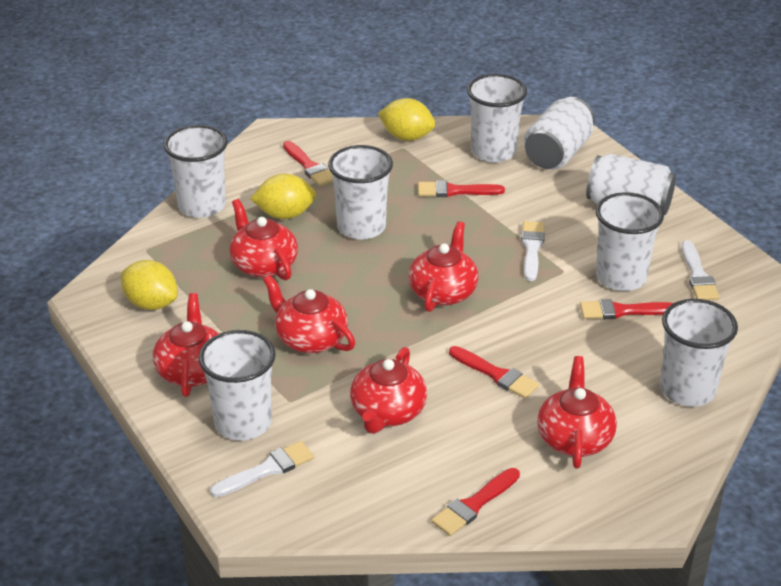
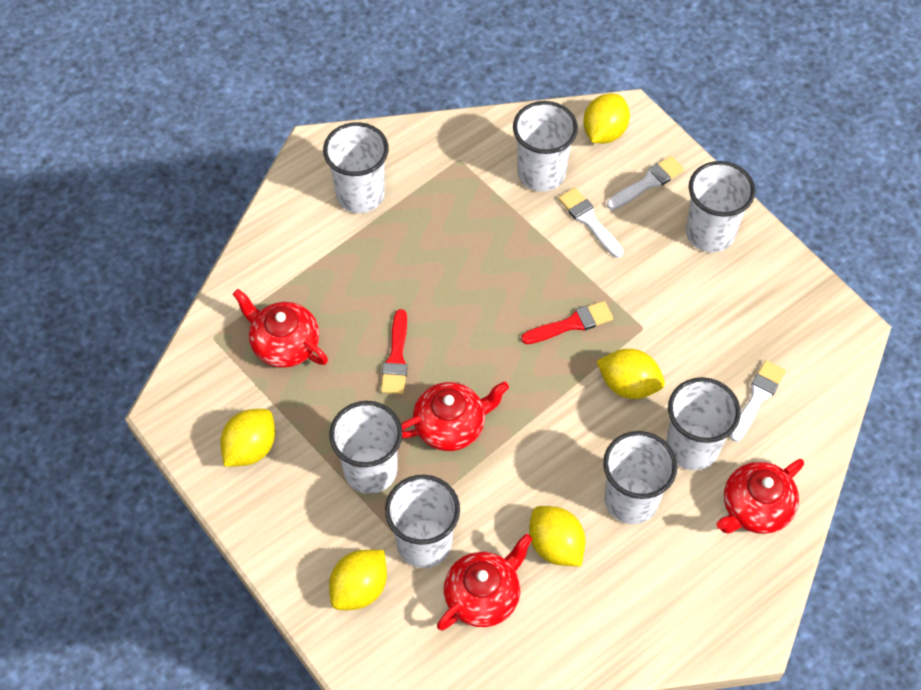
red brush: 5 -> 2
red teapot: 6 -> 4
white can: 2 -> 0
white cup: 6 -> 7
yellow lemon: 3 -> 5

